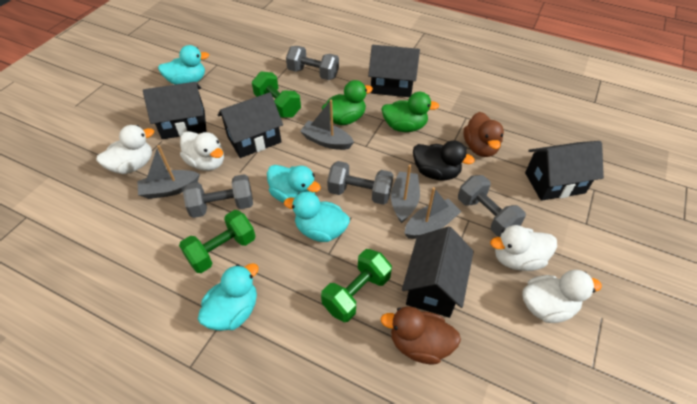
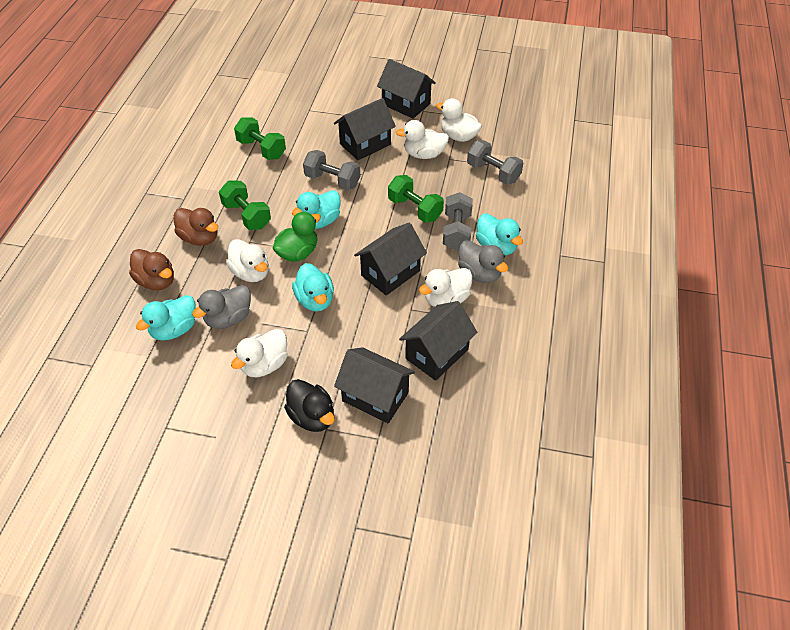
green duck: 2 -> 1
grey boat: 4 -> 0
grey duck: 0 -> 2
grey dumbbell: 4 -> 3
white duck: 4 -> 5

